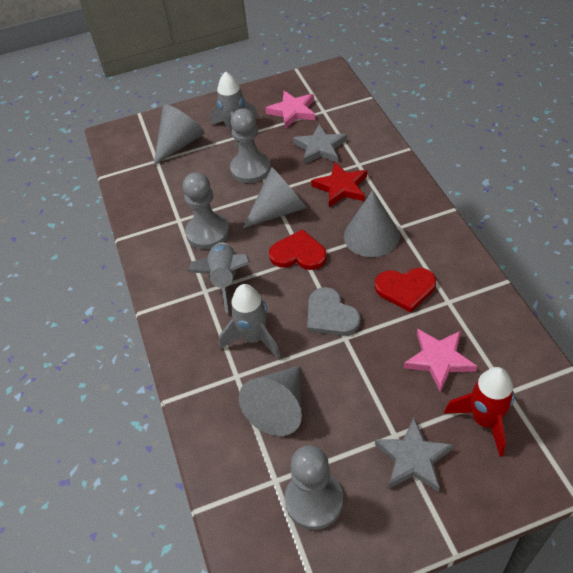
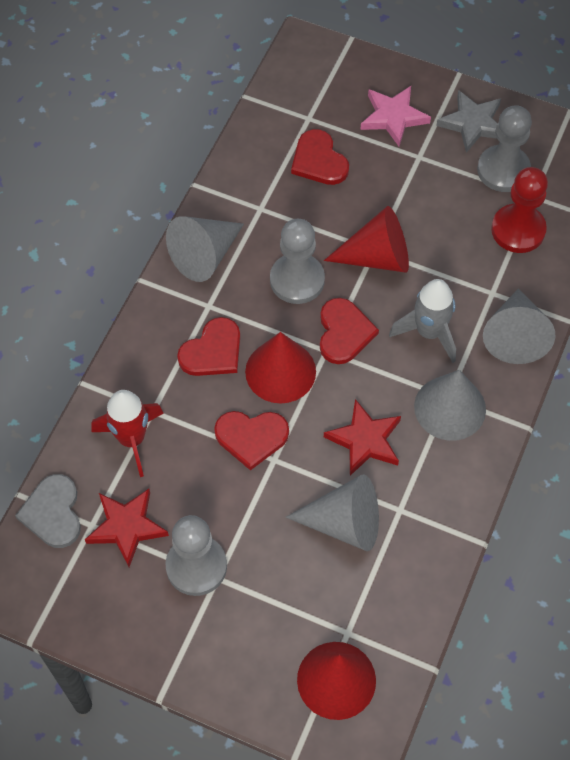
grey rocket: 3 -> 1
grey star: 2 -> 1
pink star: 2 -> 1
red cone: 0 -> 3
red heart: 2 -> 4
red pawn: 0 -> 1
red star: 1 -> 2

